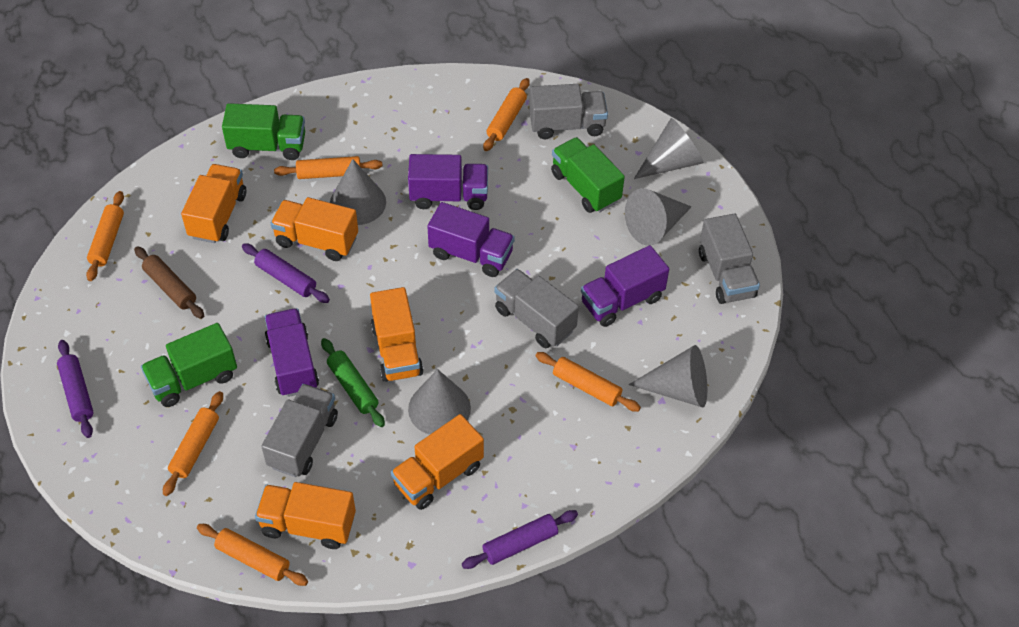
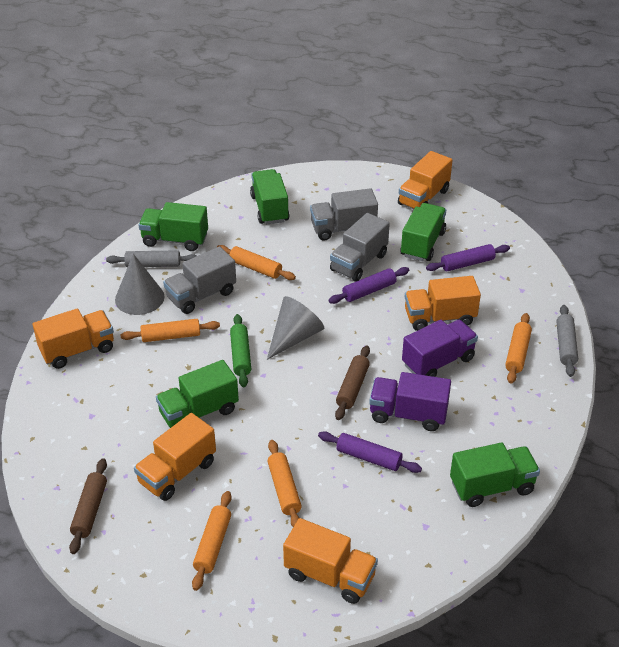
brown rolling pin: 1 -> 2
green truck: 3 -> 5
grey cone: 5 -> 2
grey rolling pin: 0 -> 2
grey truck: 4 -> 3
orange rolling pin: 6 -> 5
purple truck: 4 -> 2

